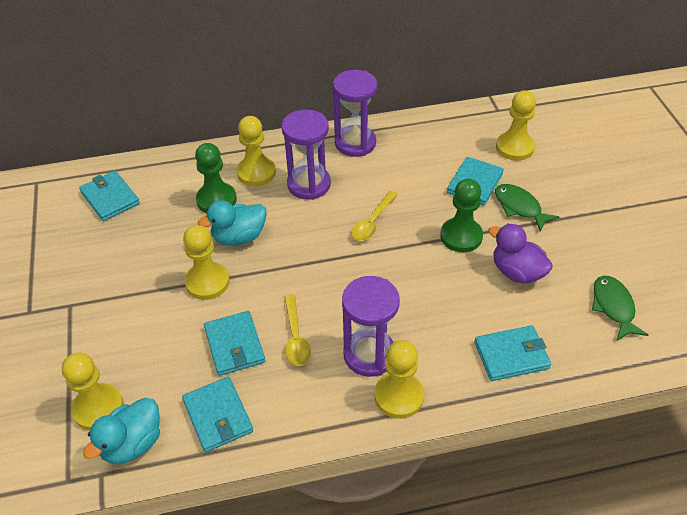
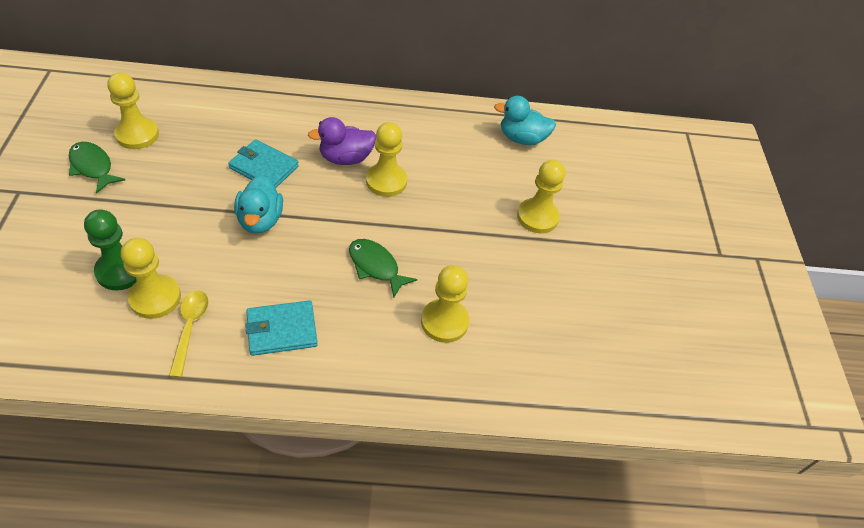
green pawn: 2 -> 1
purple hourglass: 3 -> 0
turquoise wallet: 5 -> 2
yellow spoon: 2 -> 1

